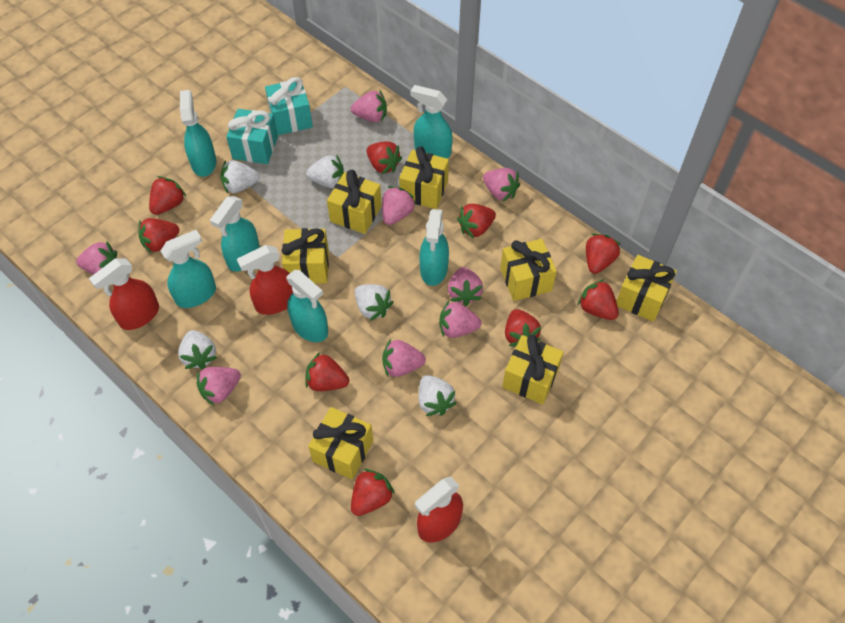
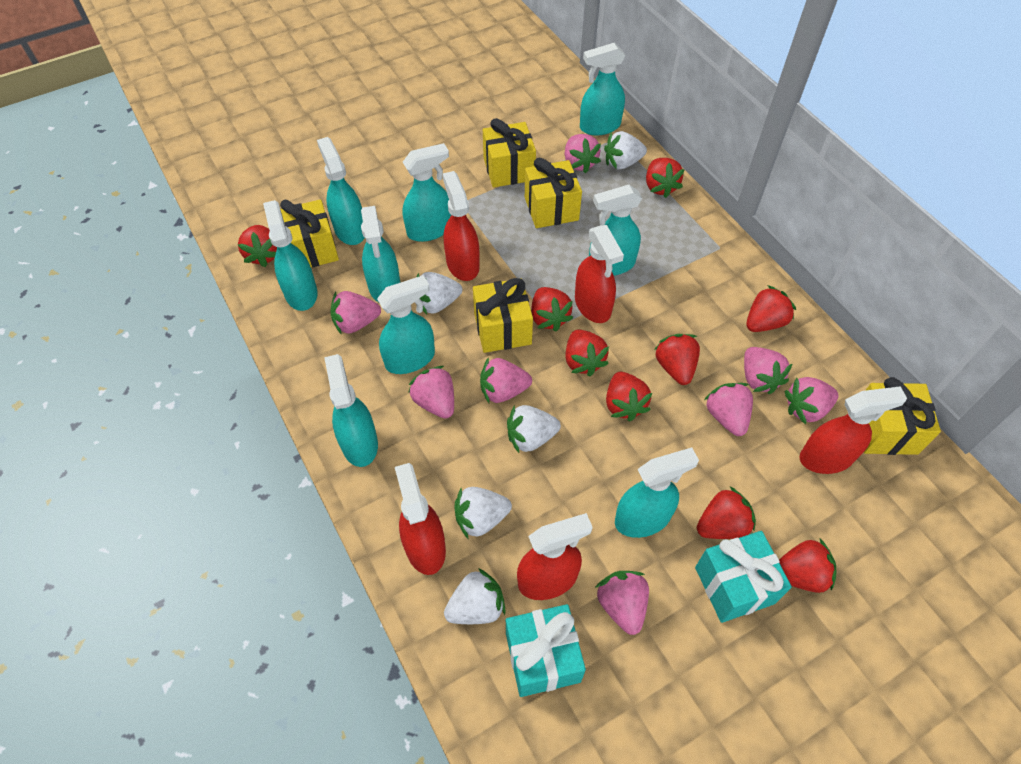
red spray bottle: 3 -> 5
turquoise spray bottle: 6 -> 9
yellow gift: 7 -> 5

